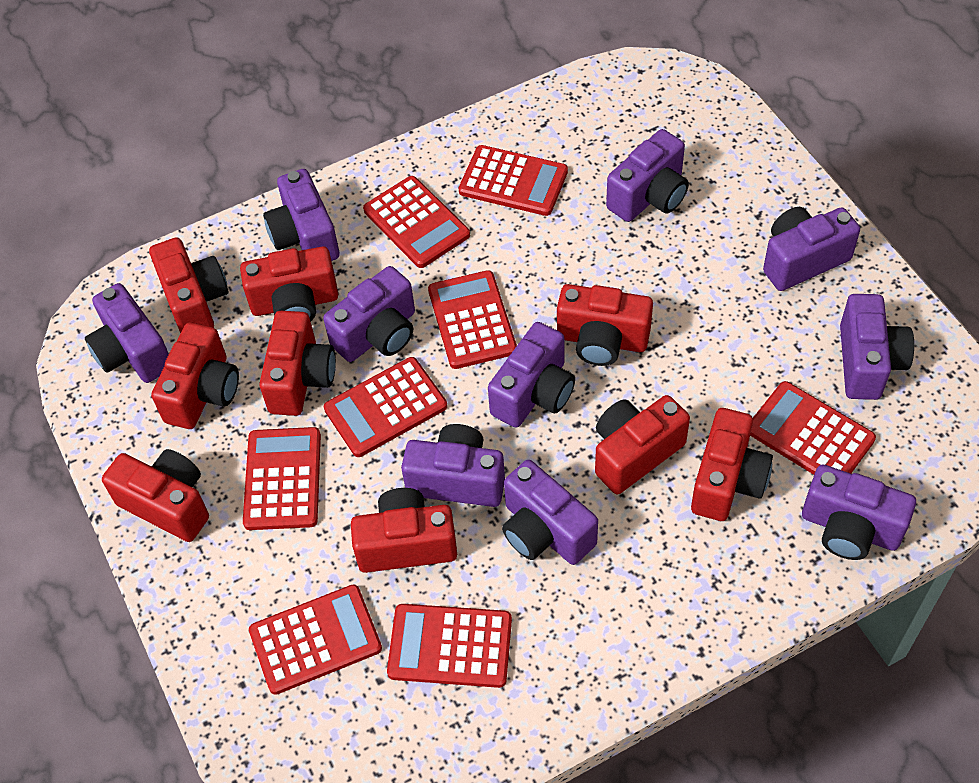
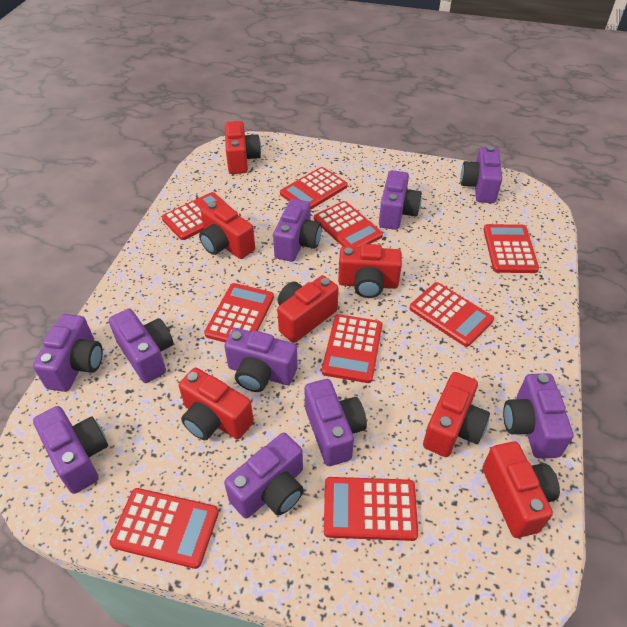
red calculator: 8 -> 9
red camera: 9 -> 7

